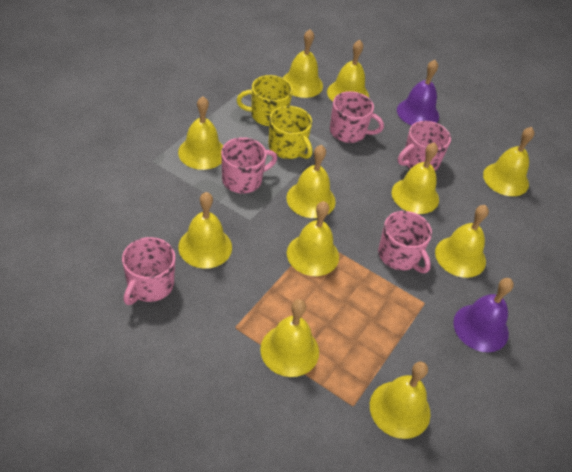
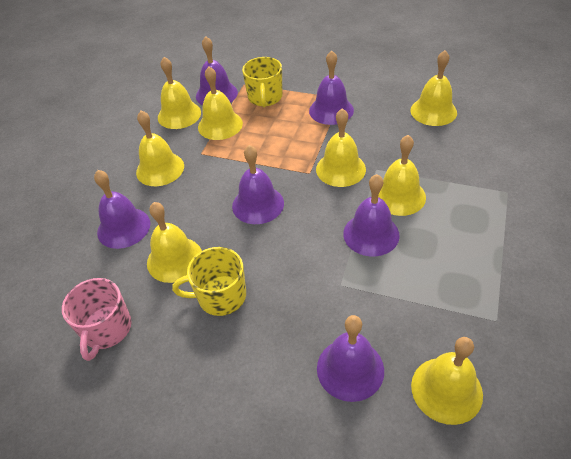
pink mug: 5 -> 1
purple bell: 2 -> 6
yellow bell: 11 -> 8

